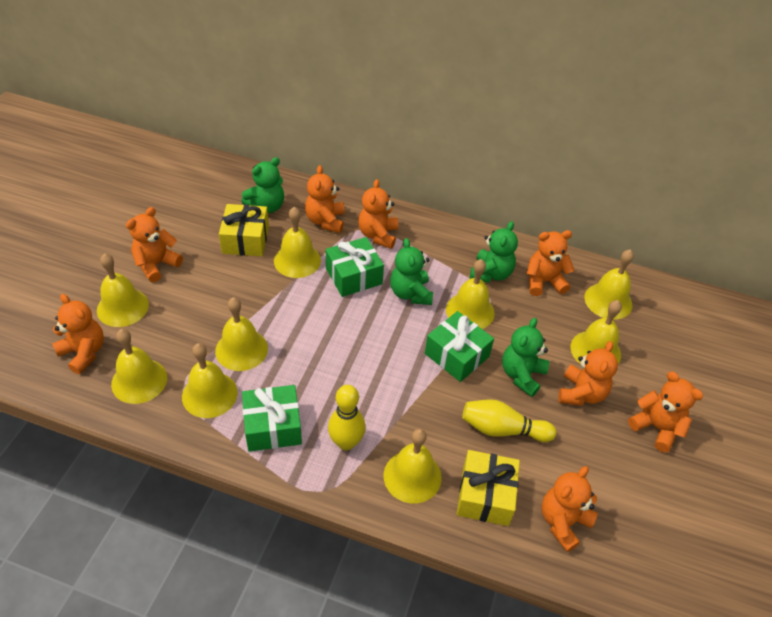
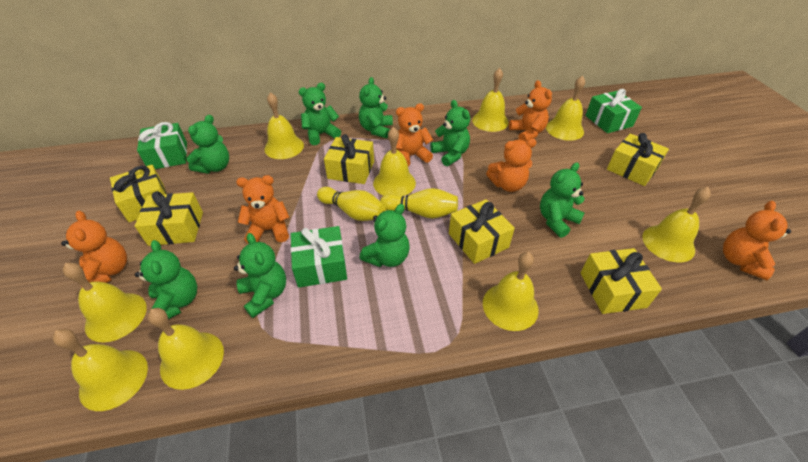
green teddy bear: 4 -> 8
orange teddy bear: 8 -> 6
yellow gift: 2 -> 6

